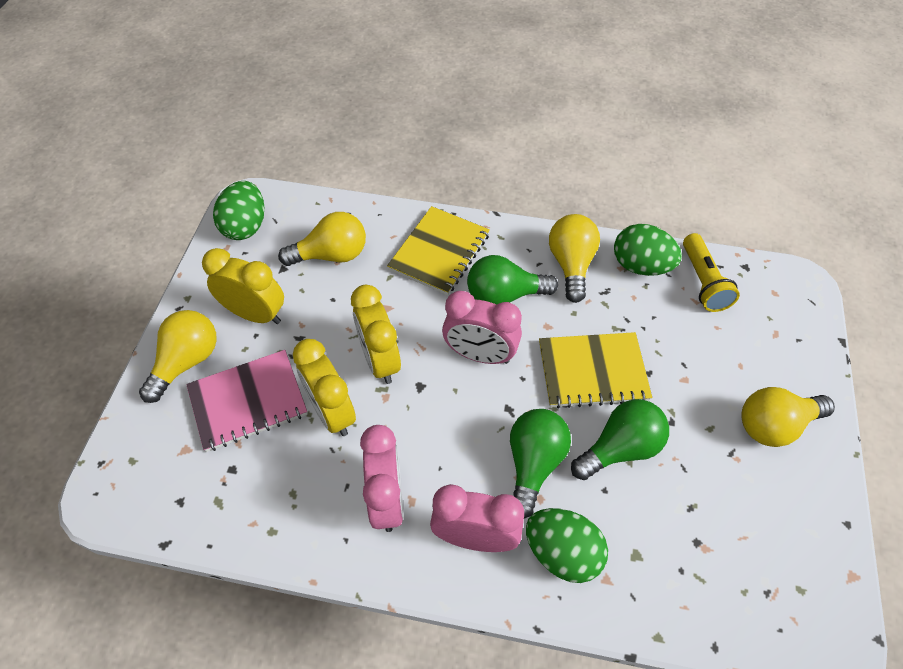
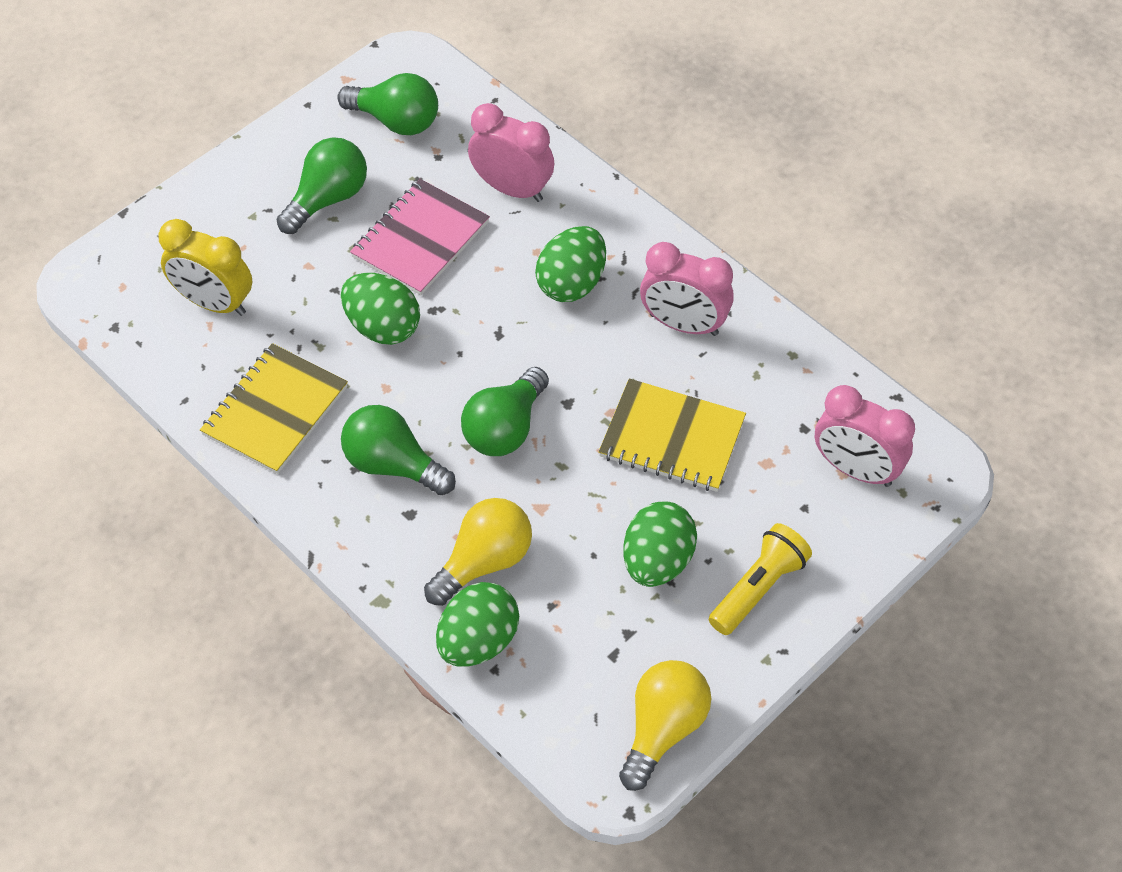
green egg: 3 -> 4
green light bulb: 3 -> 4
yellow clock: 3 -> 1
yellow light bulb: 4 -> 2

